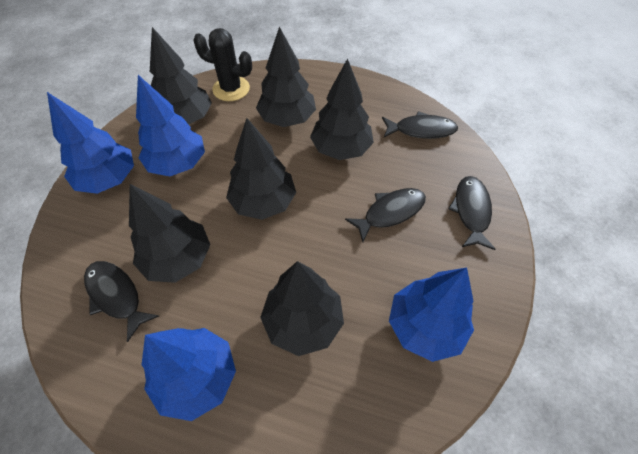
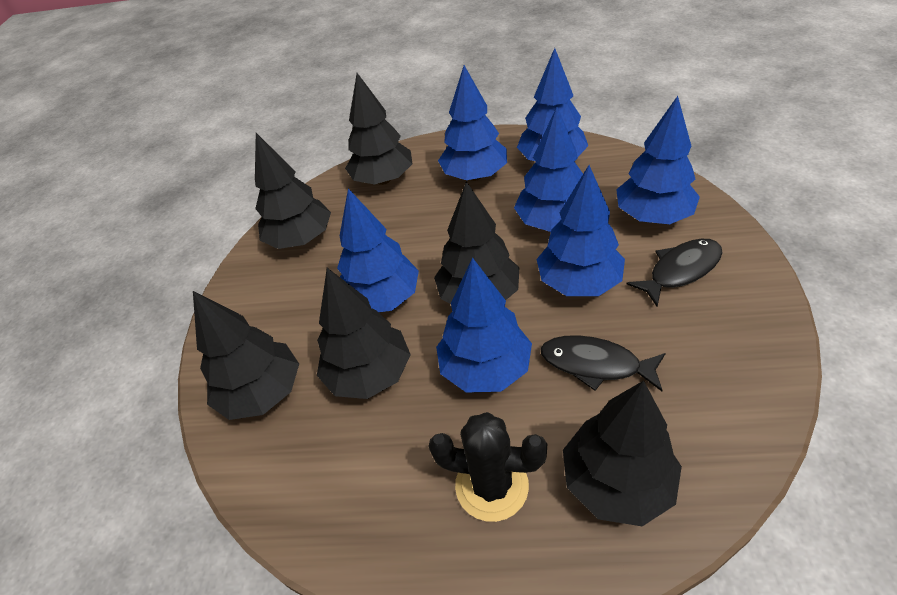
black fish: 4 -> 2
blue tree: 4 -> 7

